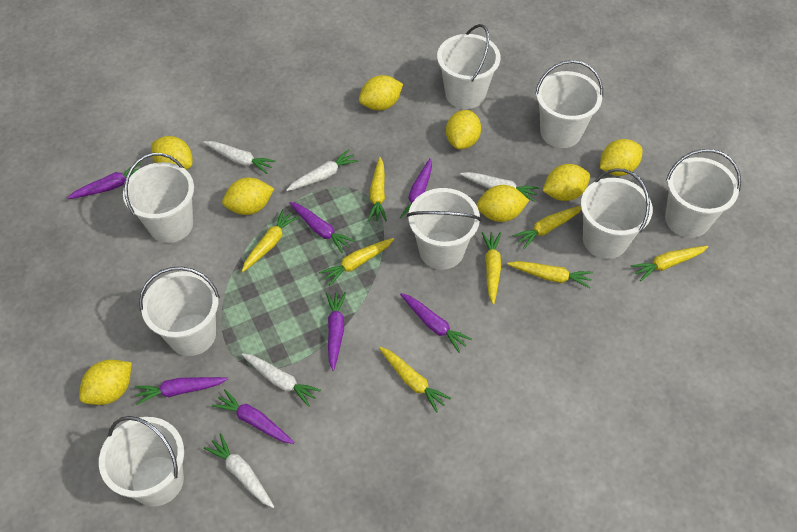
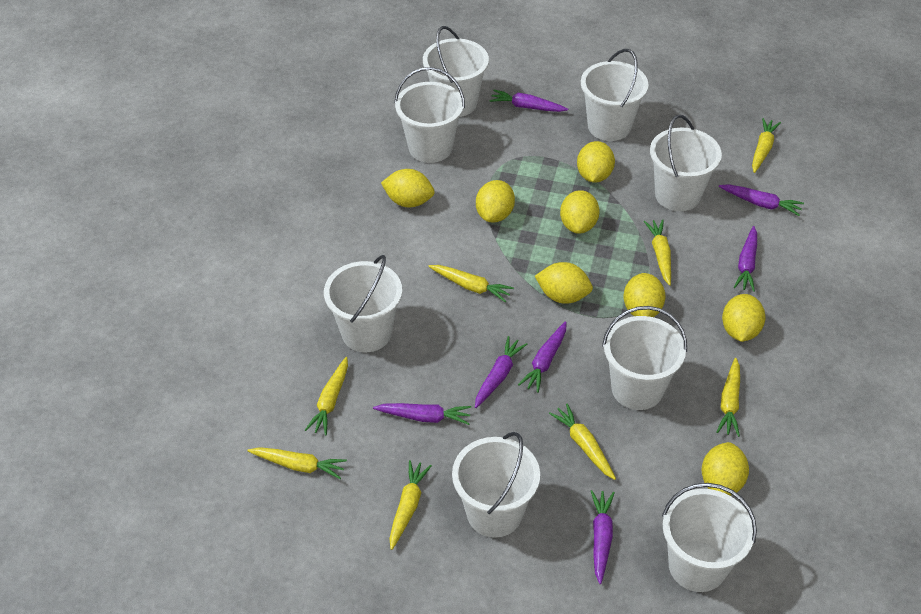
white carrot: 5 -> 0

